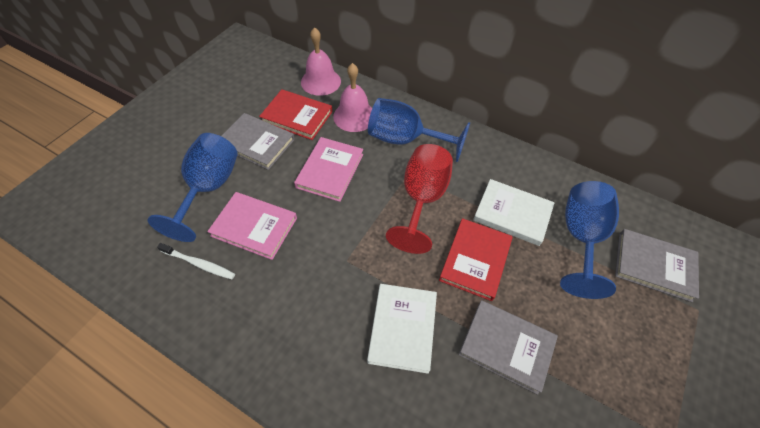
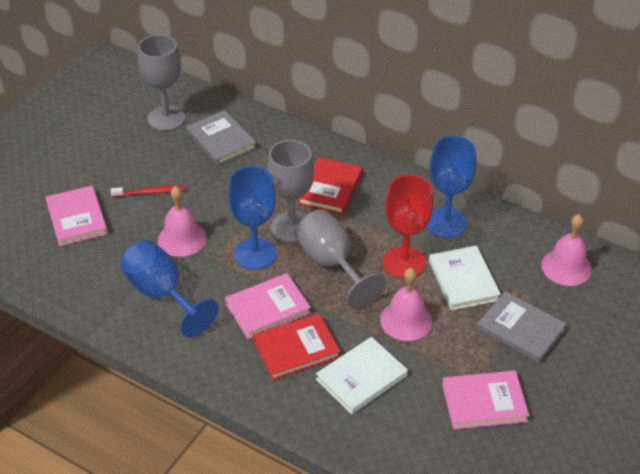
grey book: 3 -> 2
grey goblet: 0 -> 3
pink bell: 2 -> 3
pink book: 2 -> 3
red toothbrush: 0 -> 1
white toothbrush: 1 -> 0

